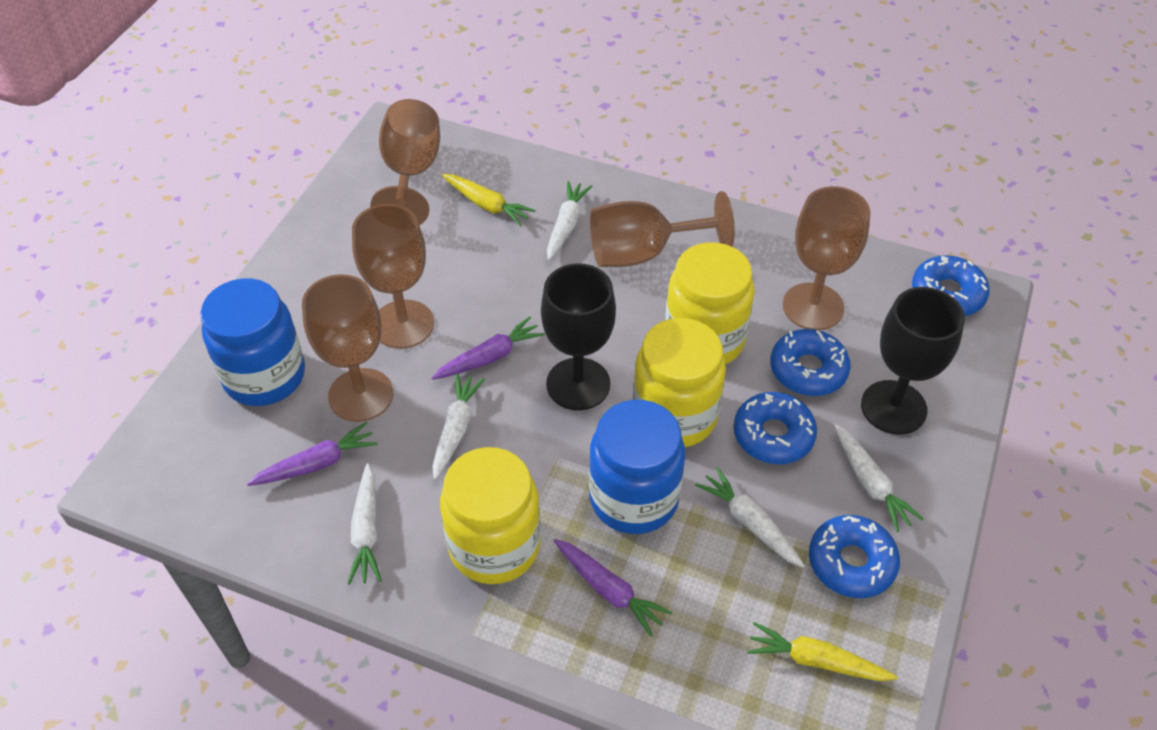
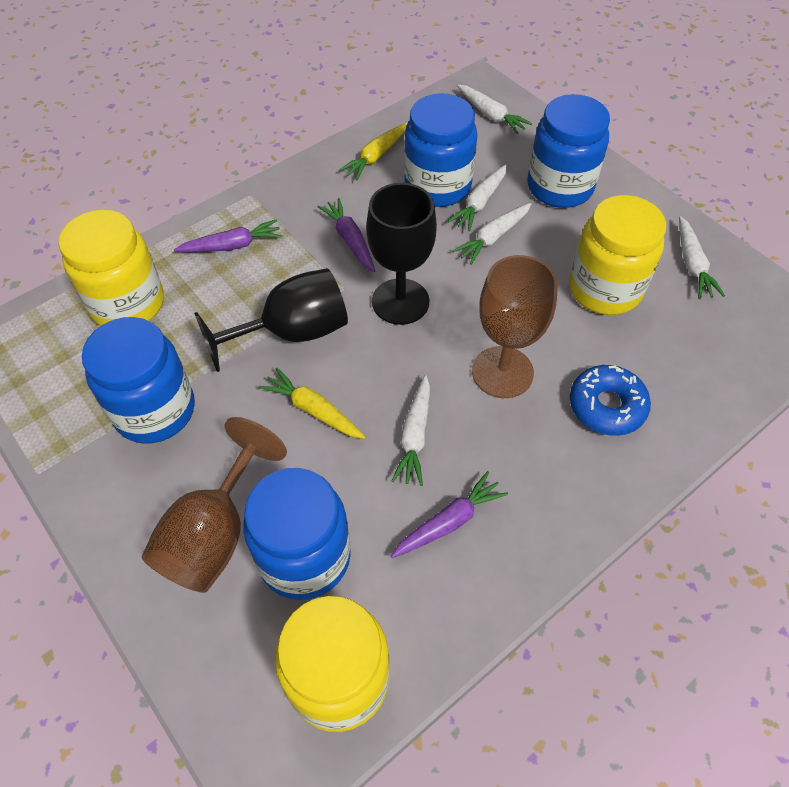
blue donut: 4 -> 1
blue jar: 2 -> 4
brown goblet: 5 -> 2

